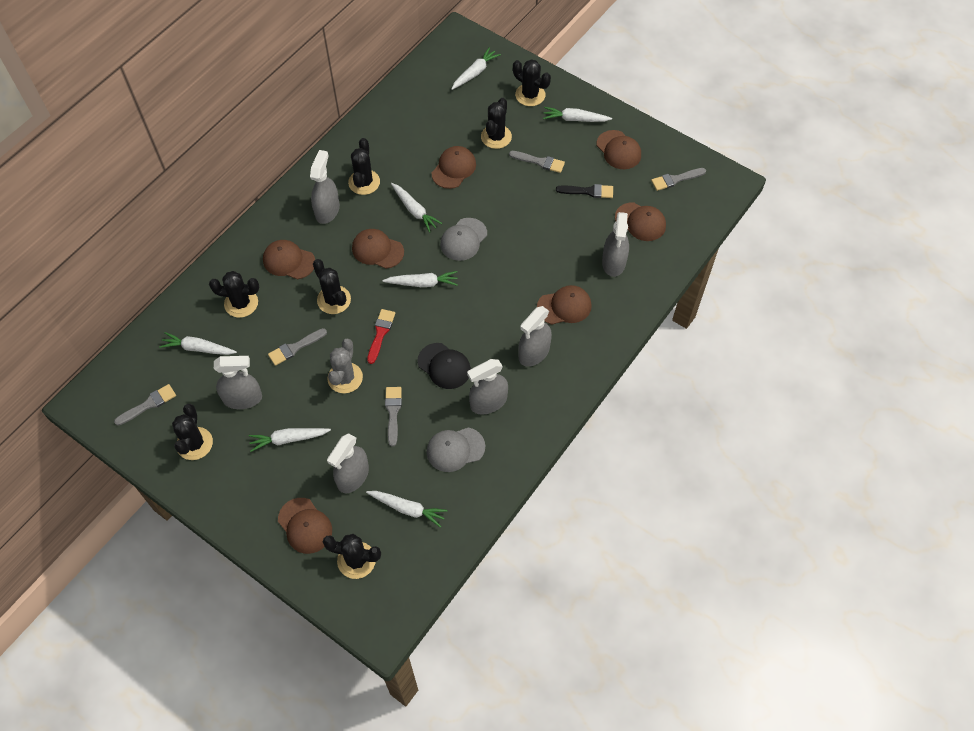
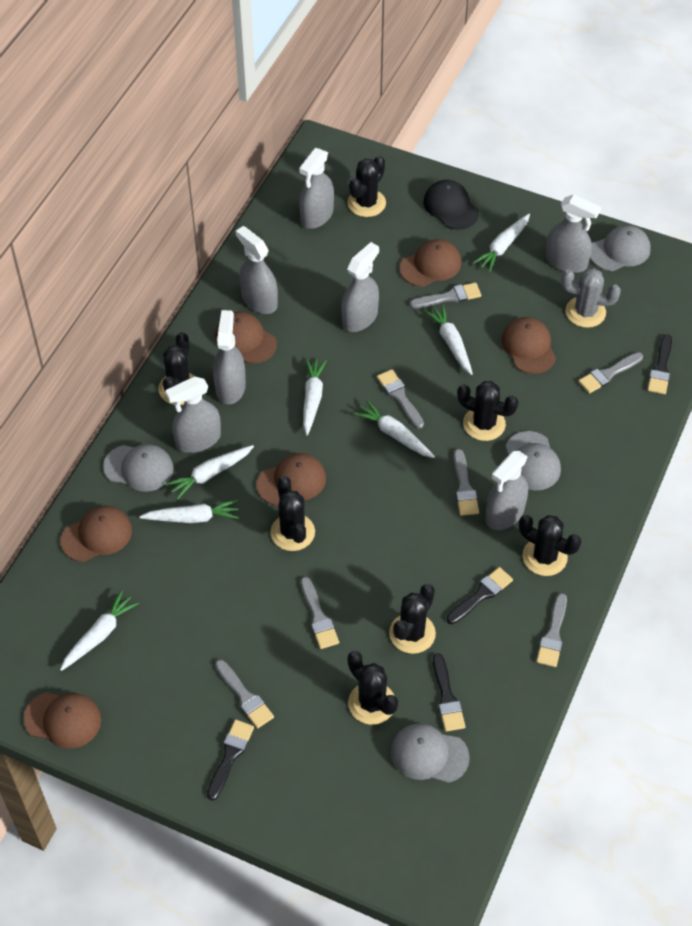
black brush: 1 -> 4
brown cap: 7 -> 6
grey brush: 5 -> 7
grey cap: 2 -> 4
grey spray bottle: 6 -> 7
red brush: 1 -> 0

